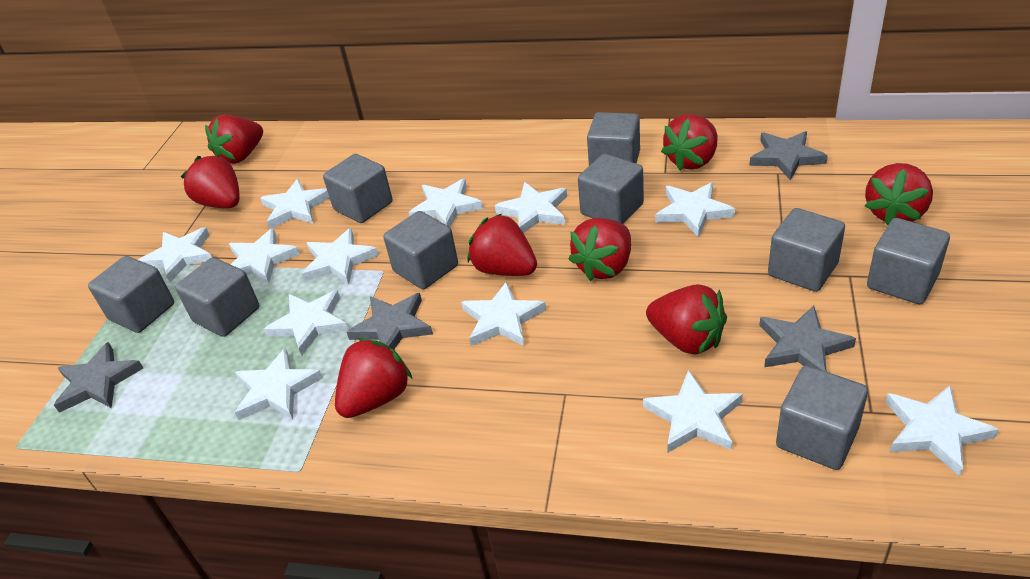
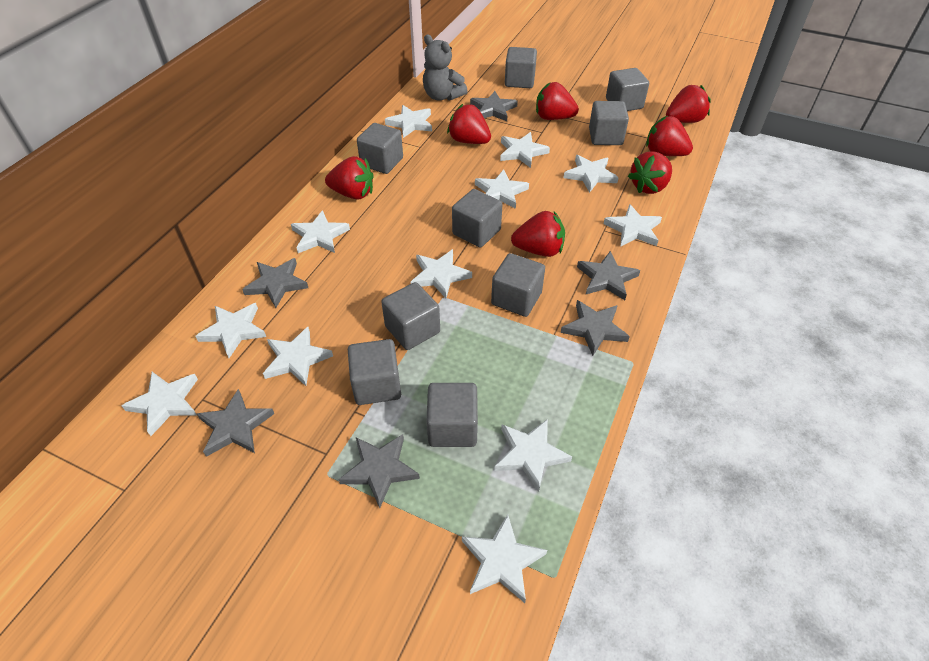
grey star: 4 -> 6
grey teddy bear: 0 -> 1
red strawberry: 8 -> 7

